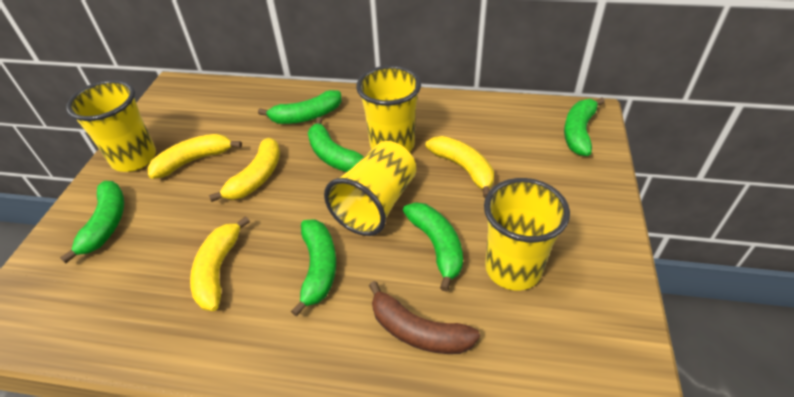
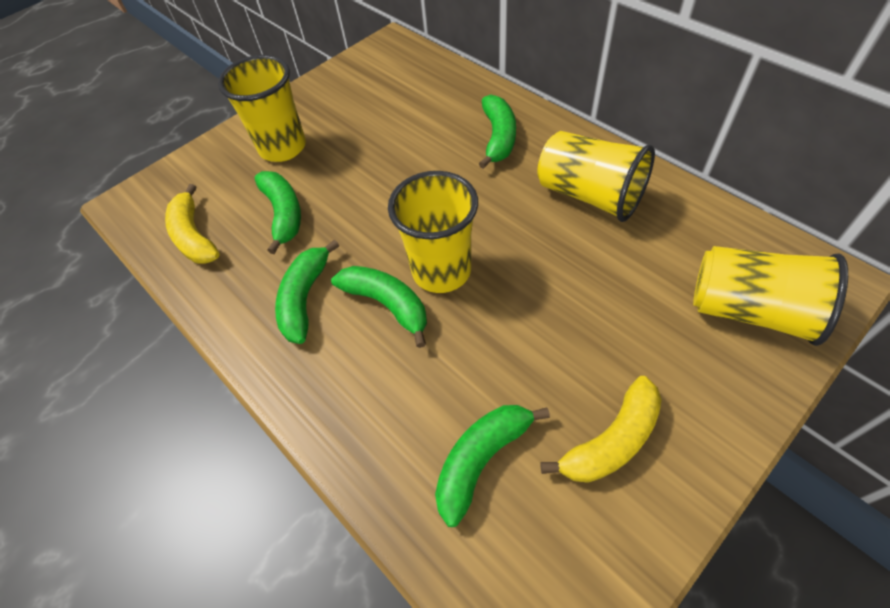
brown banana: 1 -> 0
green banana: 6 -> 5
yellow banana: 4 -> 2

